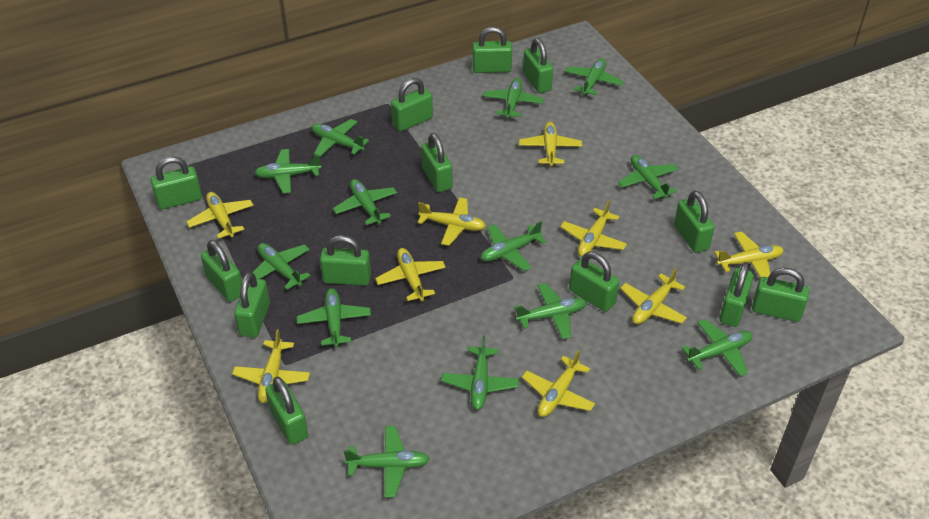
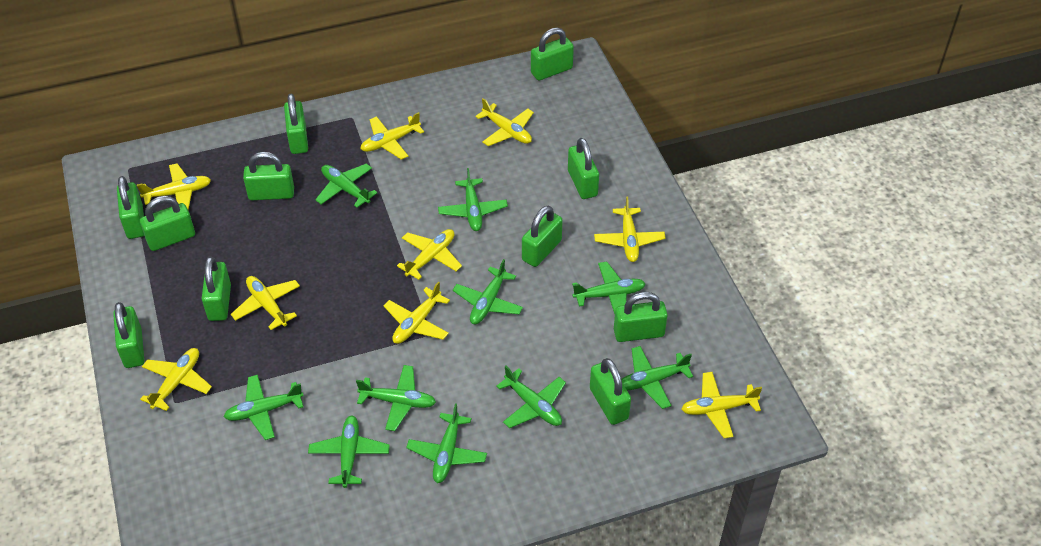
green padlock: 13 -> 11
green plane: 13 -> 10

